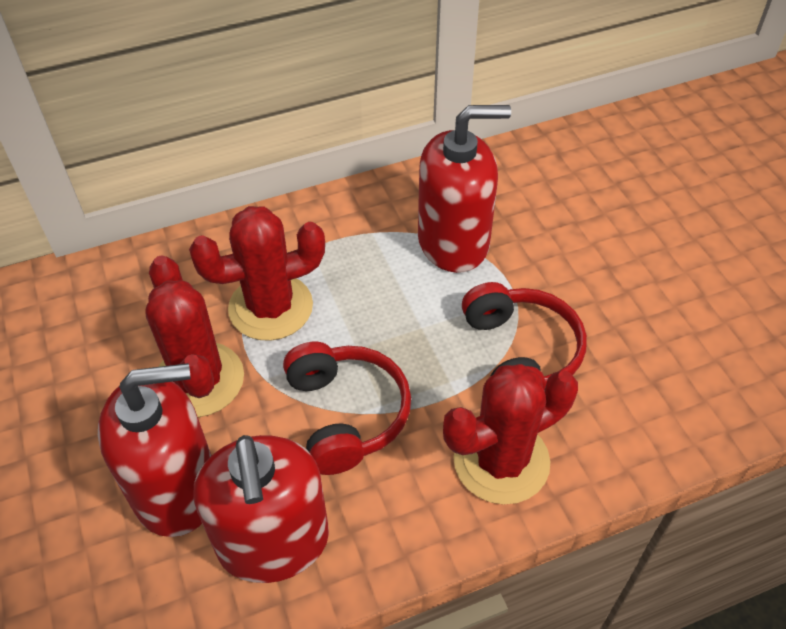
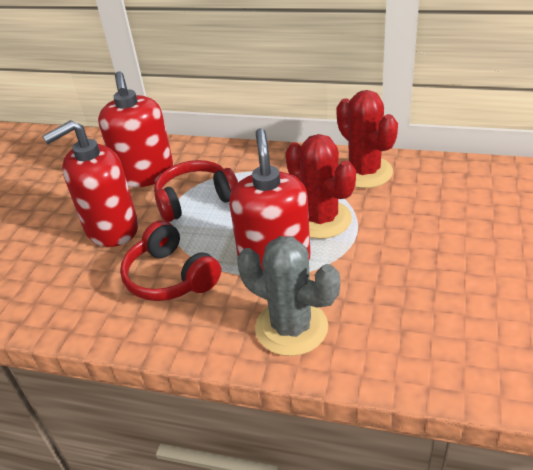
grey cactus: 0 -> 1
red cactus: 3 -> 2

